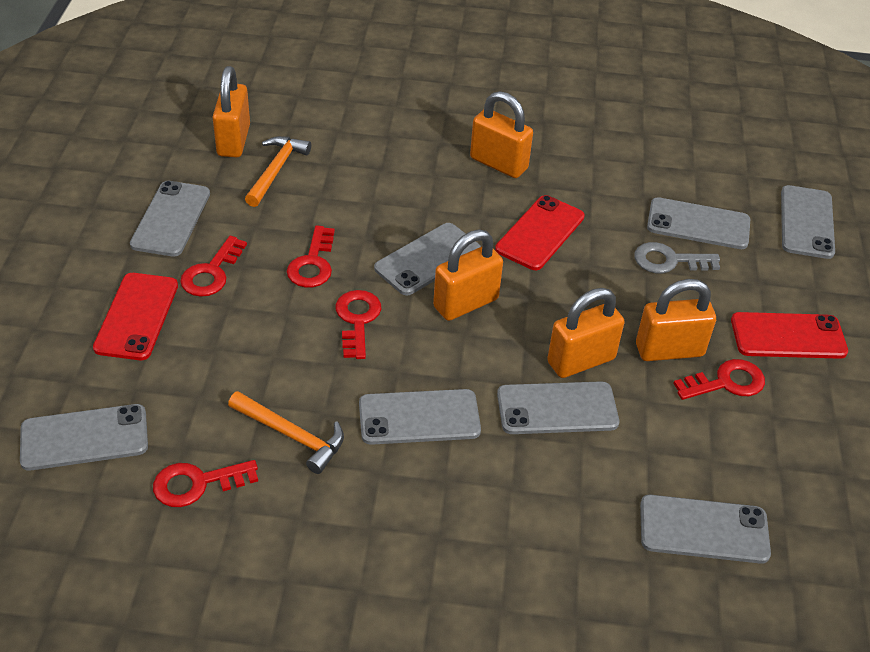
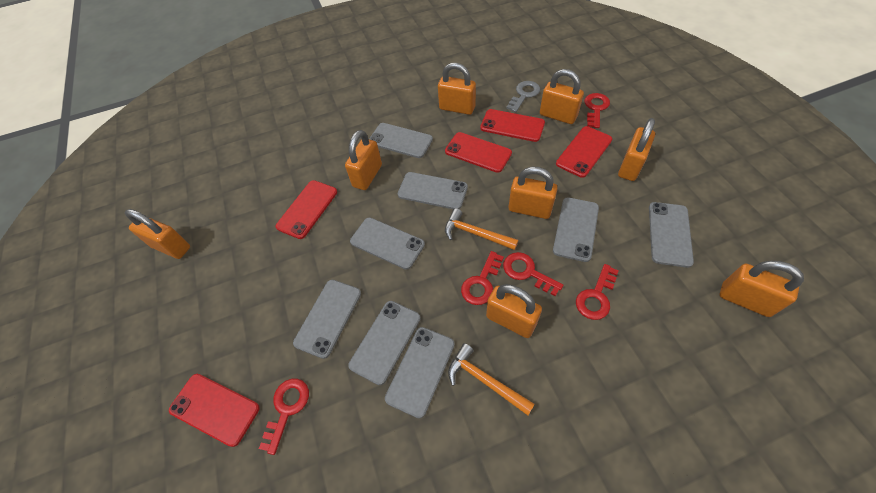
orange padlock: 5 -> 8
red phone: 3 -> 5

